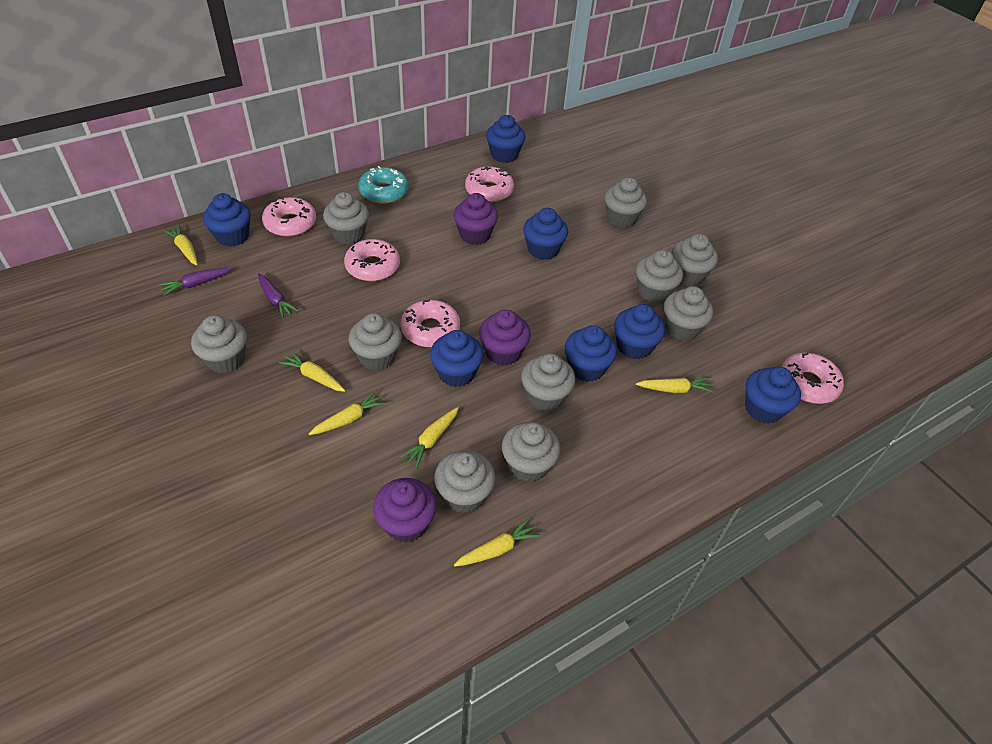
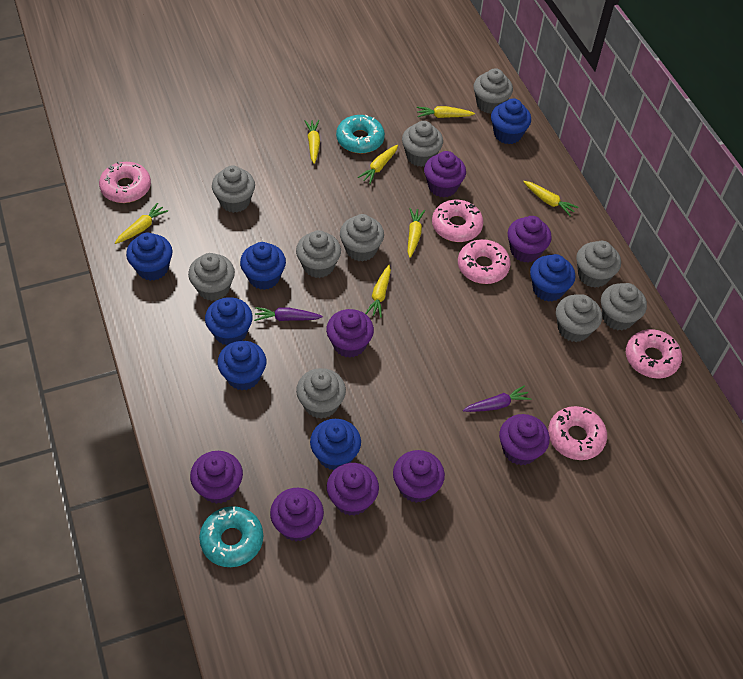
purple cupcake: 3 -> 8
turquoise donut: 1 -> 2
yellow carrot: 6 -> 7

